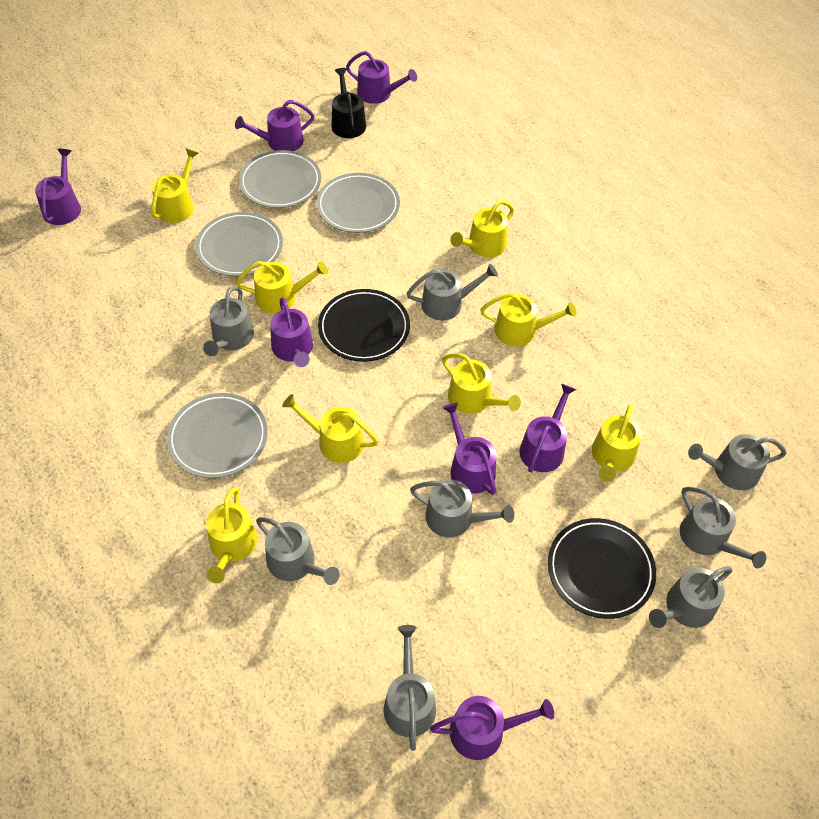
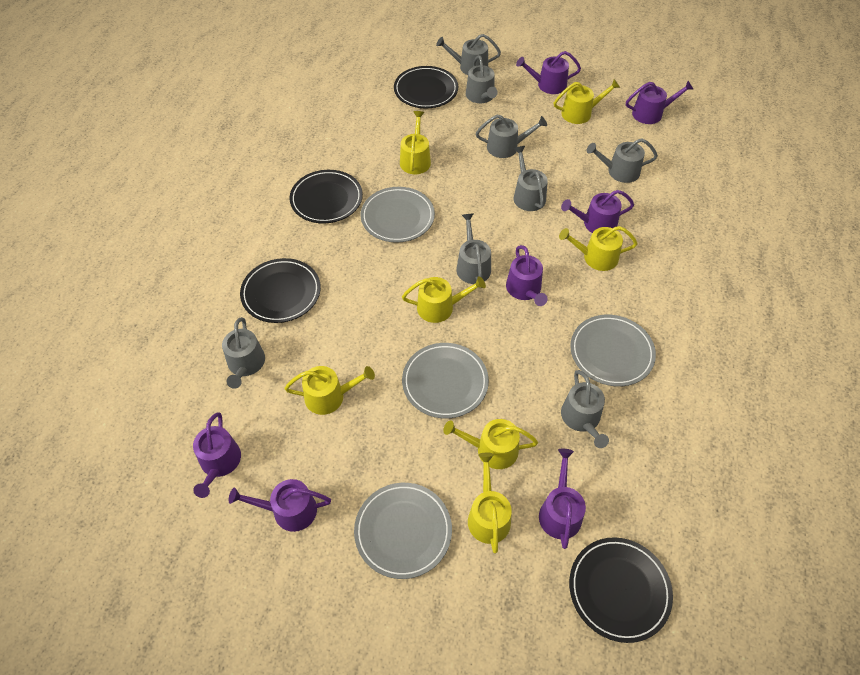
black plate: 2 -> 4
black watering can: 1 -> 0
yellow watering can: 8 -> 7

